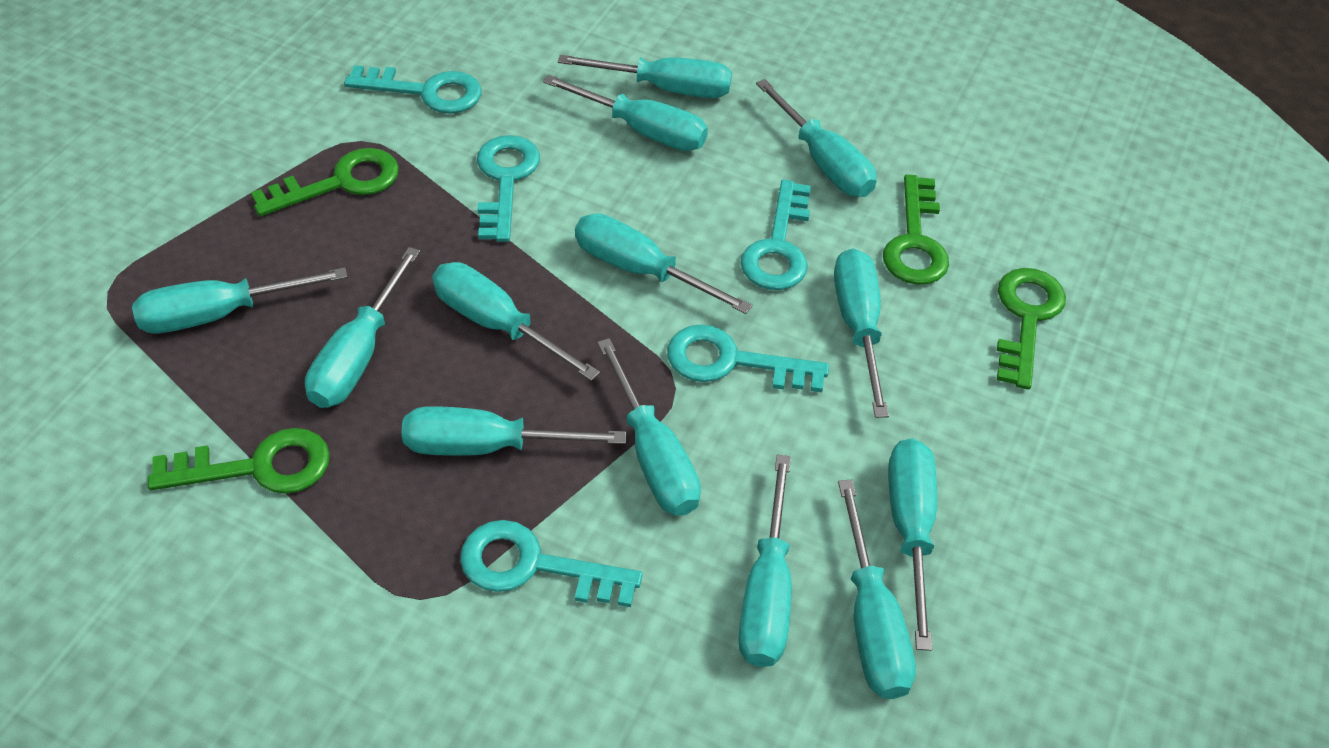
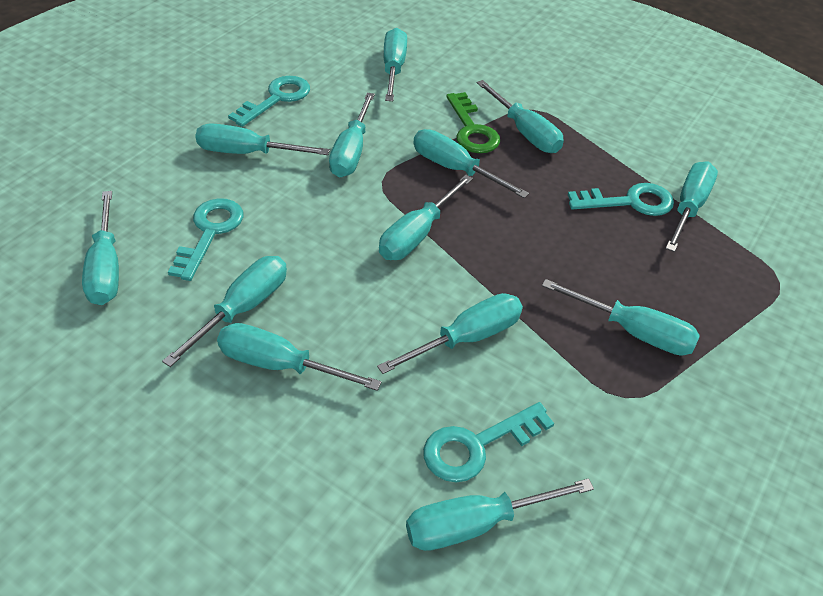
green key: 4 -> 1
turquoise key: 5 -> 4

